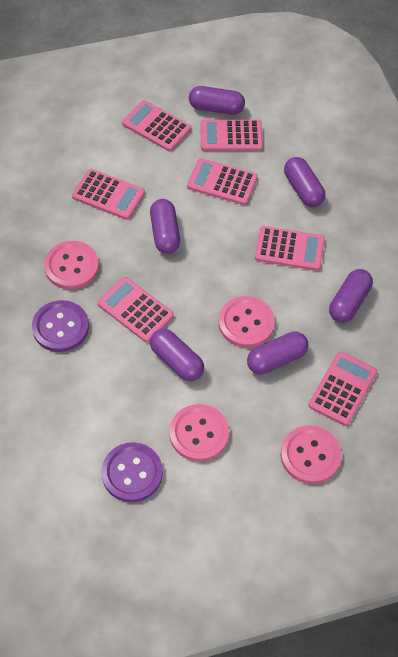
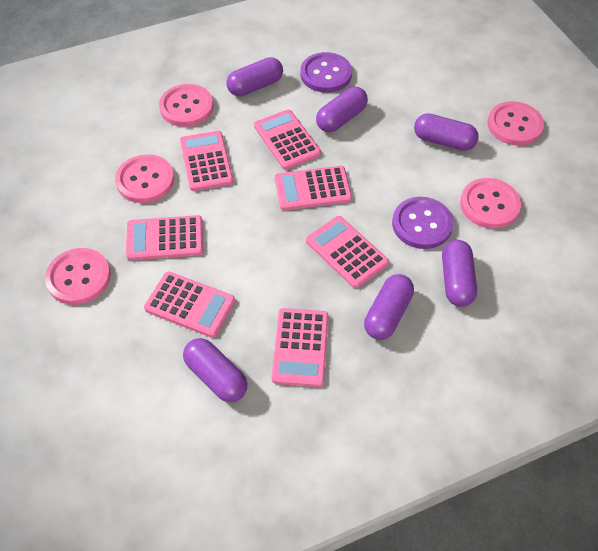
pink button: 4 -> 5

